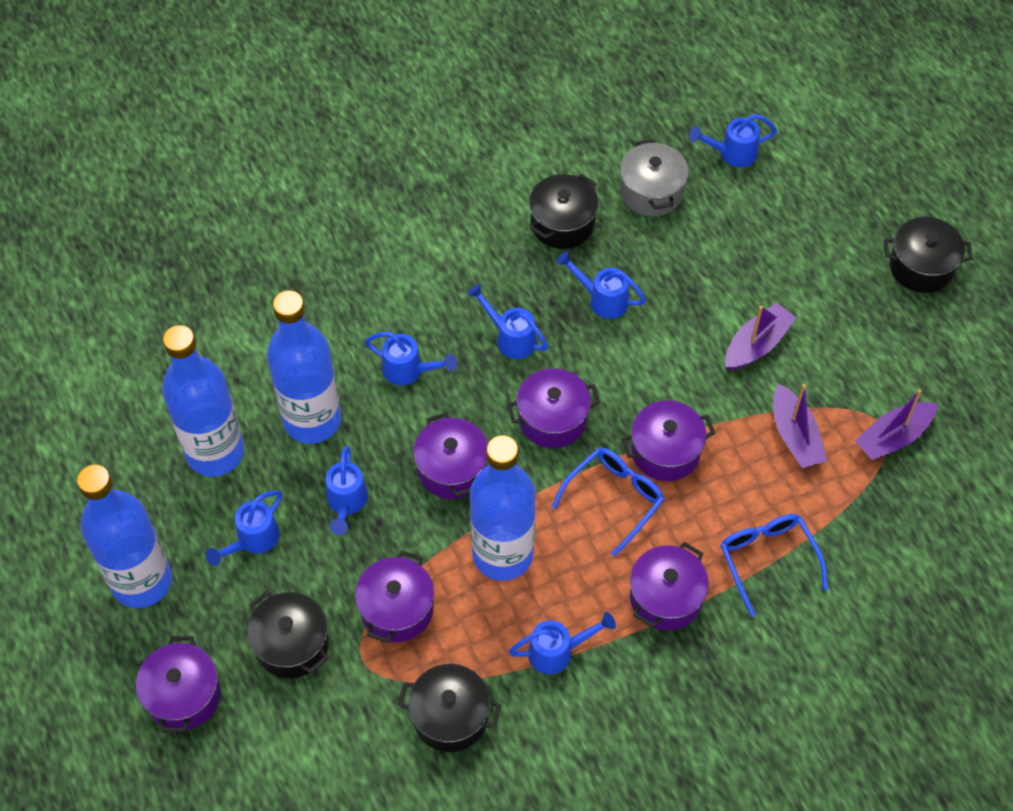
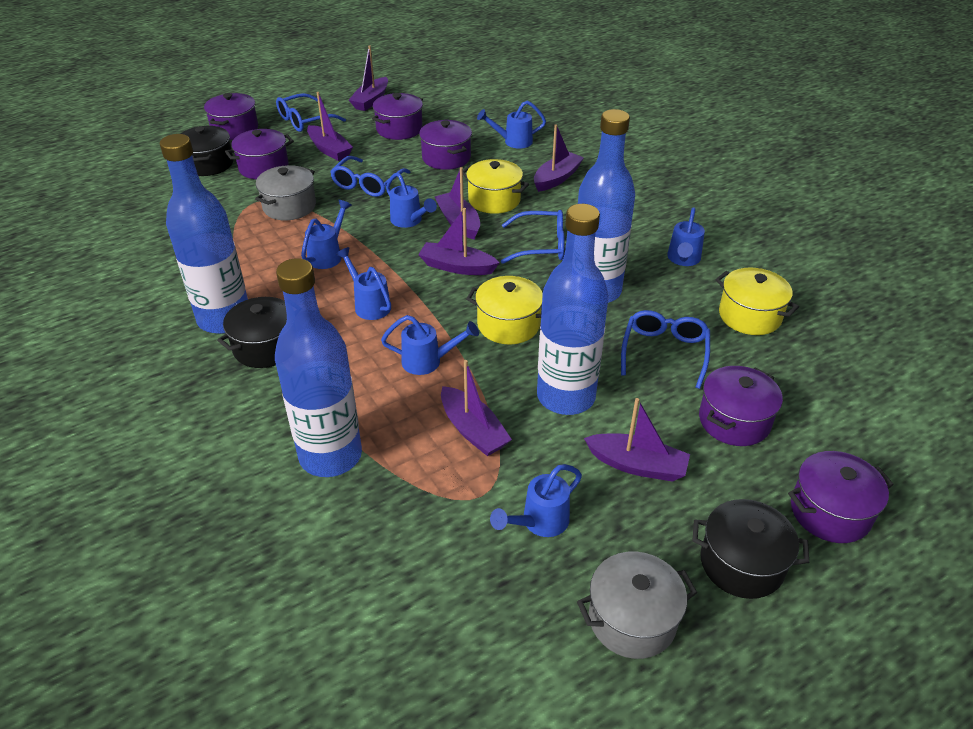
black pot: 4 -> 3
blue glasses: 2 -> 4
grey pot: 1 -> 2
purple boat: 3 -> 7
yellow pot: 0 -> 3

